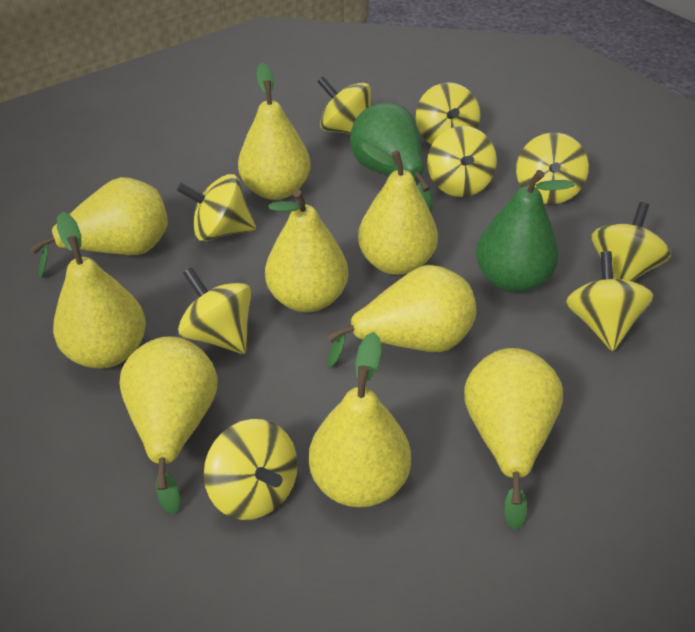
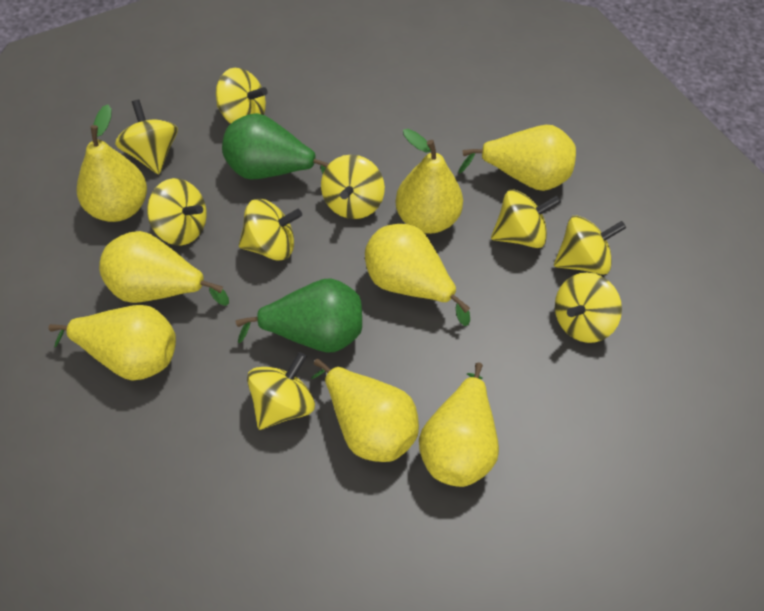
yellow pear: 9 -> 8

